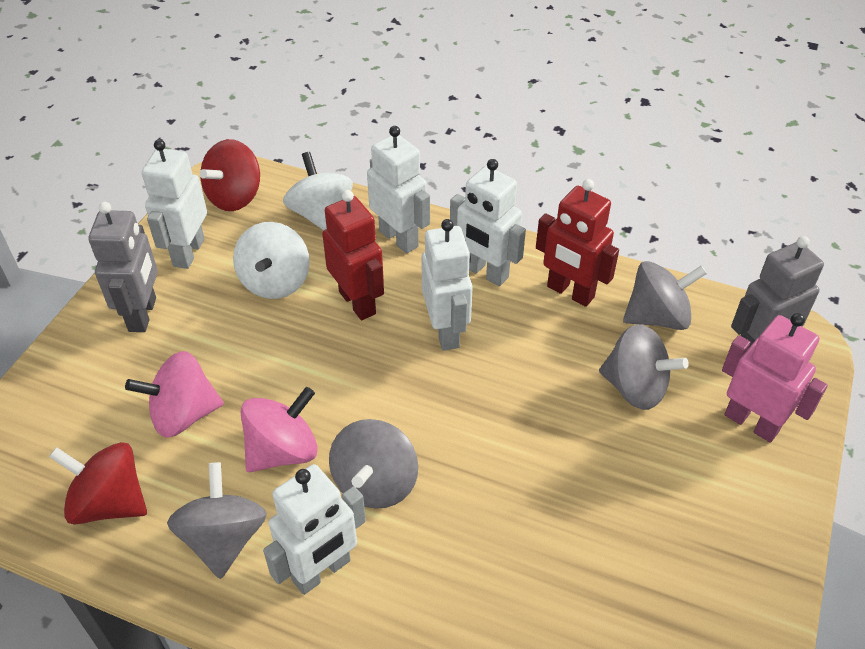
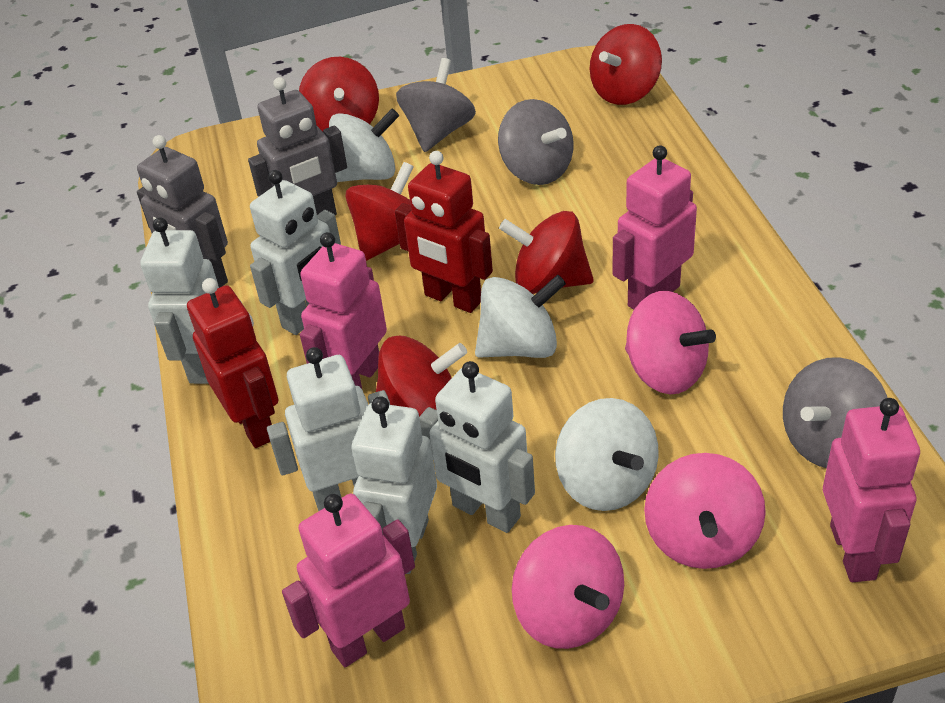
grey spinning top: 4 -> 3
pink robot: 1 -> 4
pink spinning top: 2 -> 3
red spinning top: 2 -> 5
white spinning top: 2 -> 3

